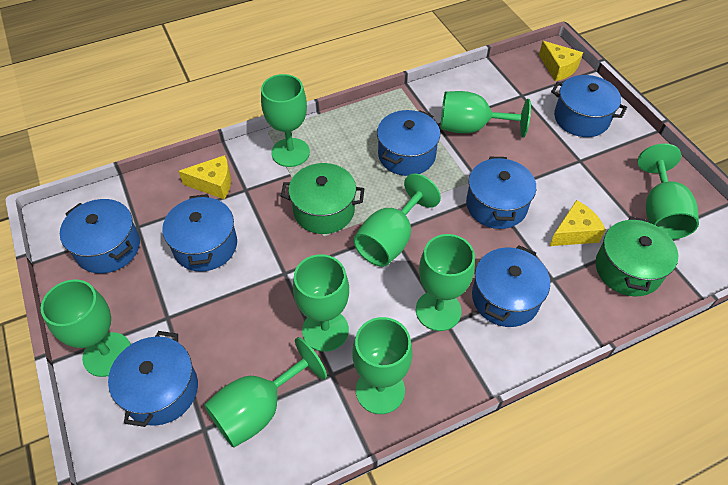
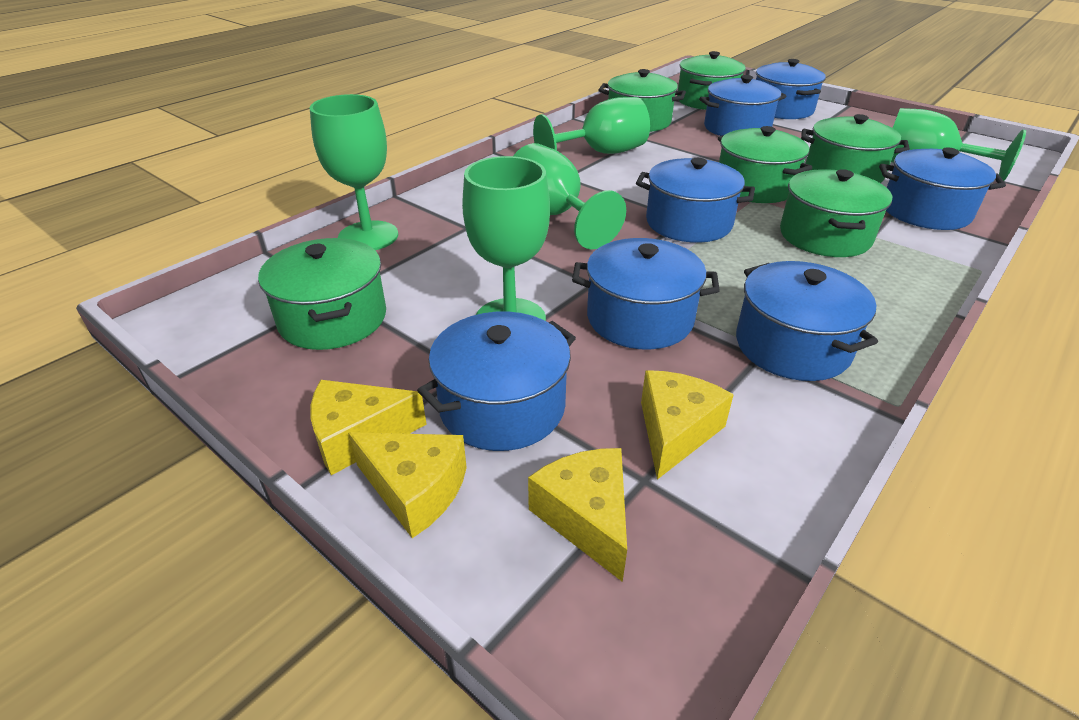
green goblet: 9 -> 5
green pot: 2 -> 6
yellow cheese: 3 -> 4

